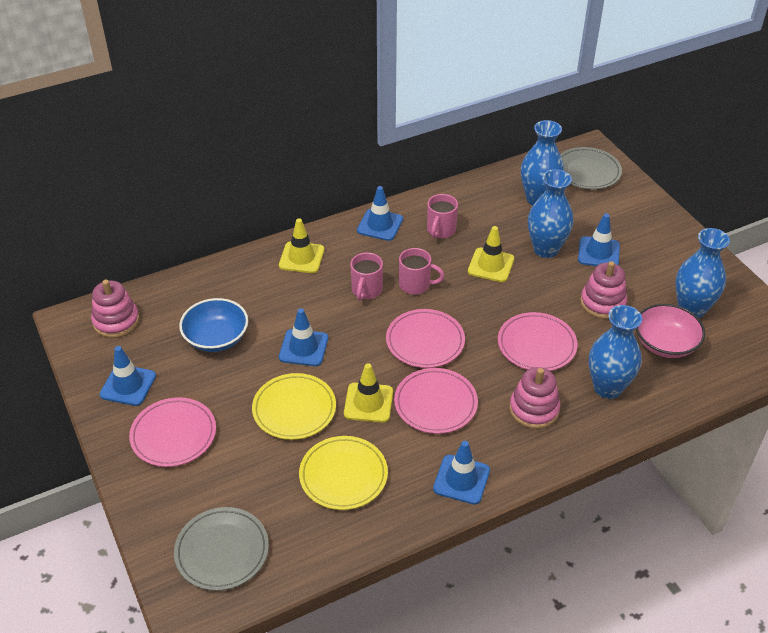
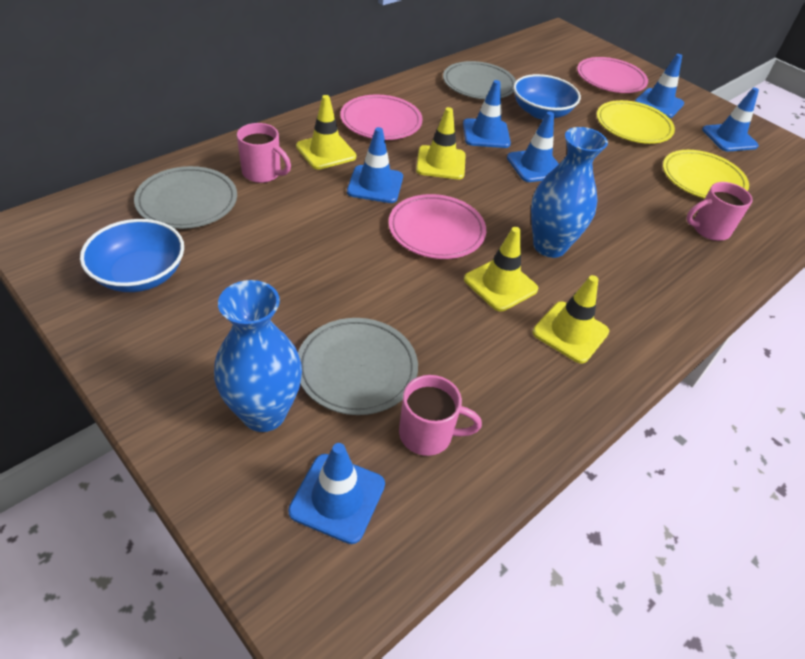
blue bowl: 1 -> 2
blue traffic cone: 5 -> 6
blue vase: 4 -> 2
grey plate: 2 -> 3
pink bowl: 1 -> 0
pink plate: 4 -> 3
pink stacking toy: 3 -> 0
yellow traffic cone: 3 -> 4

